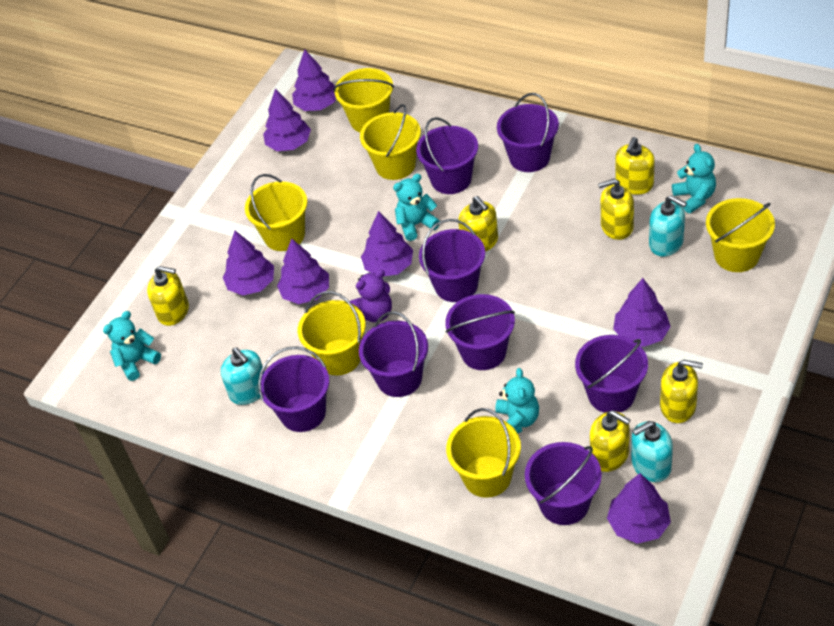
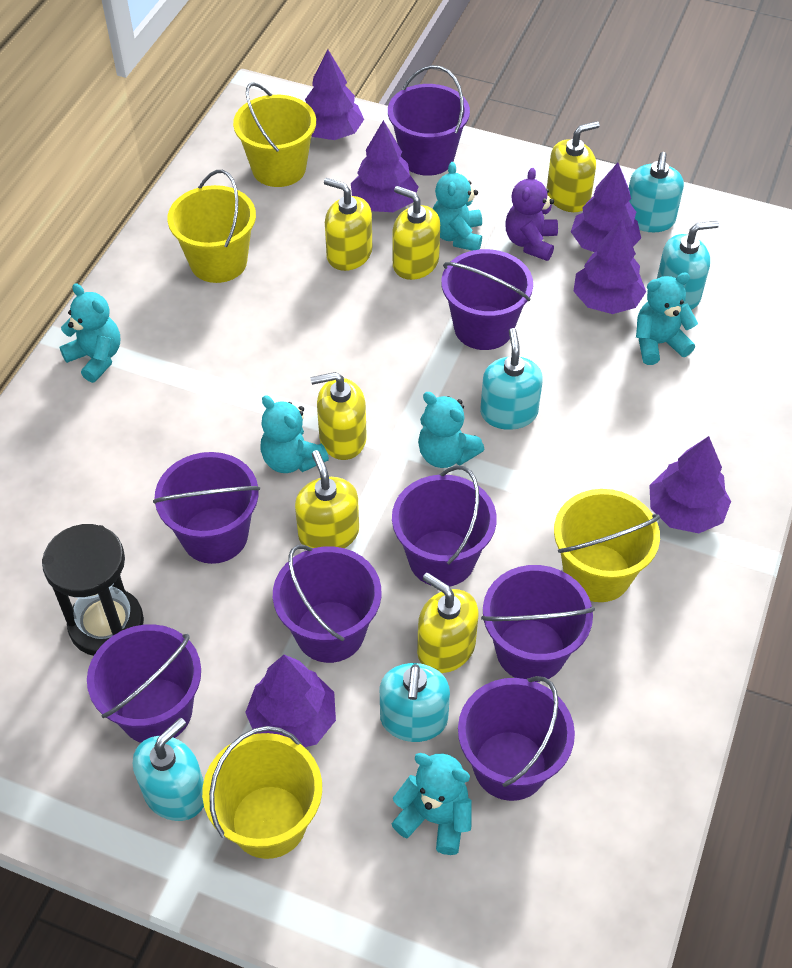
black hourglass: 0 -> 1
purple tree: 7 -> 6
turquoise soap dispenser: 3 -> 5
turquoise teddy bear: 4 -> 6
yellow bucket: 6 -> 4

